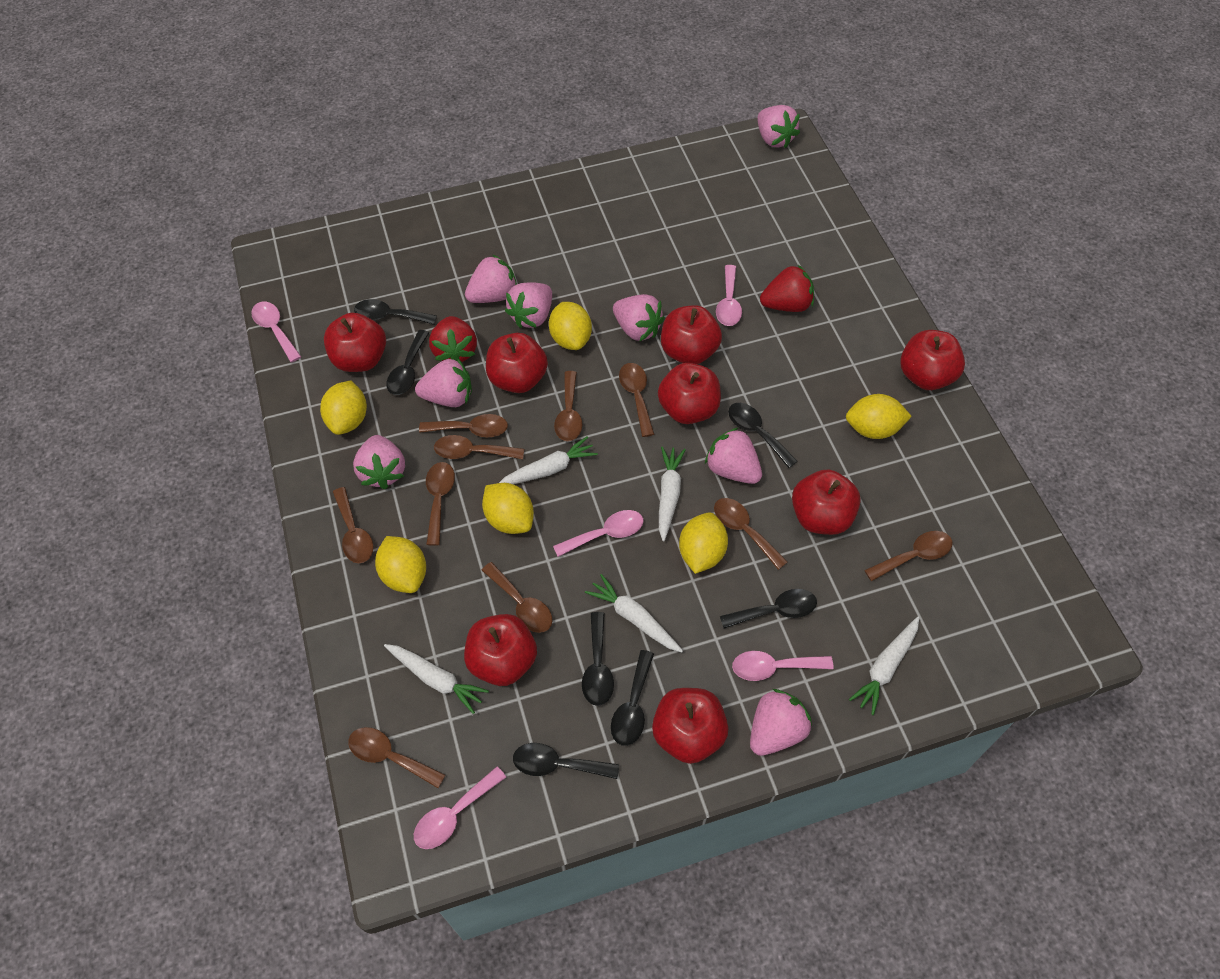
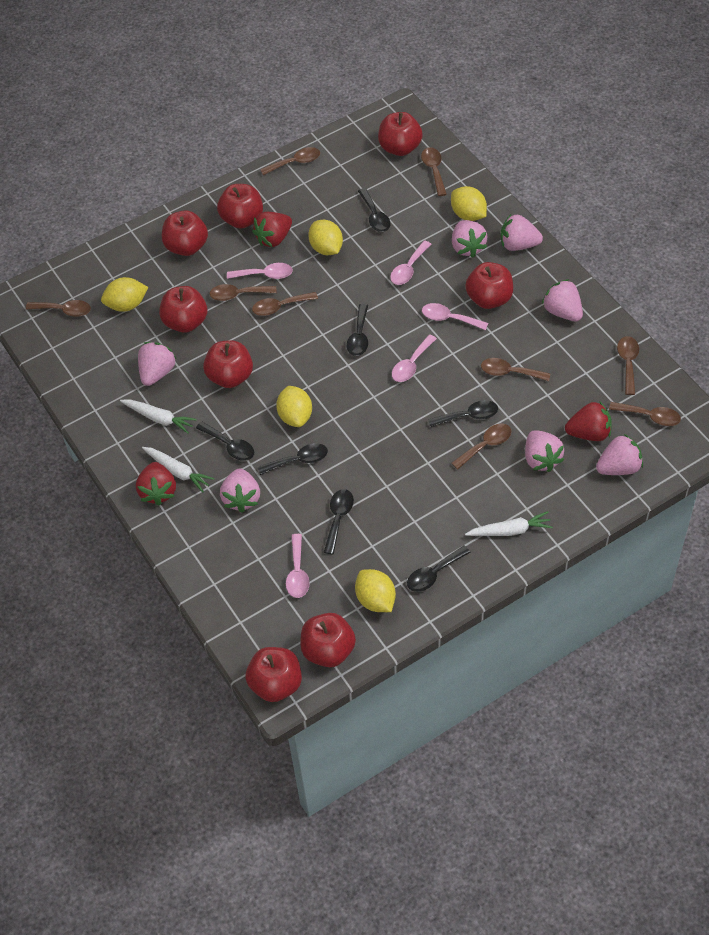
brown spoon: 10 -> 9
pink strawberry: 8 -> 7
red strawberry: 2 -> 3
white carrot: 5 -> 3
yellow lemon: 6 -> 5

